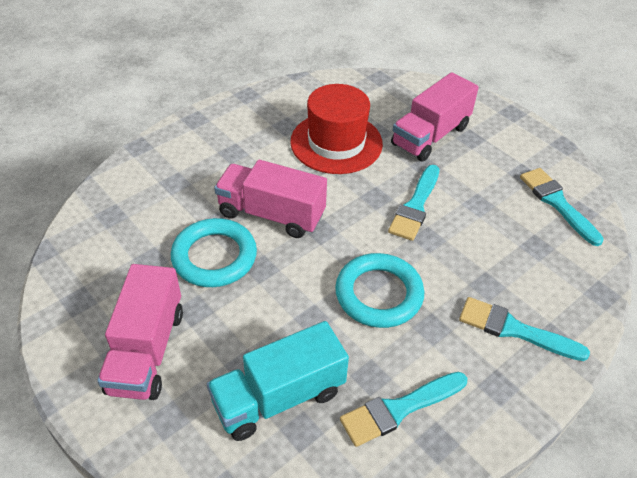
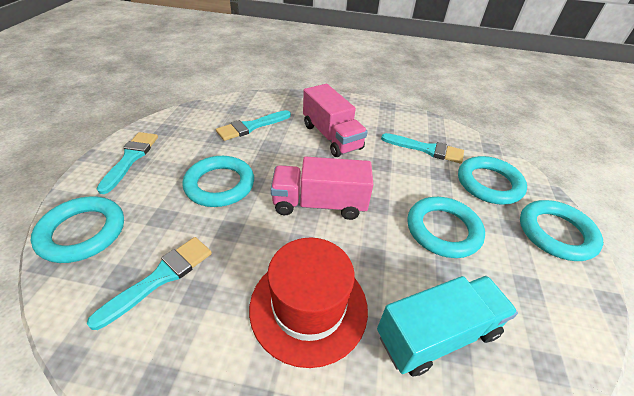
pink truck: 3 -> 2
turquoise ring: 2 -> 5

